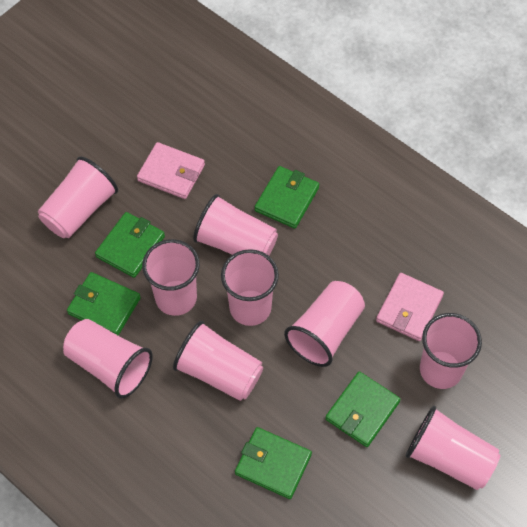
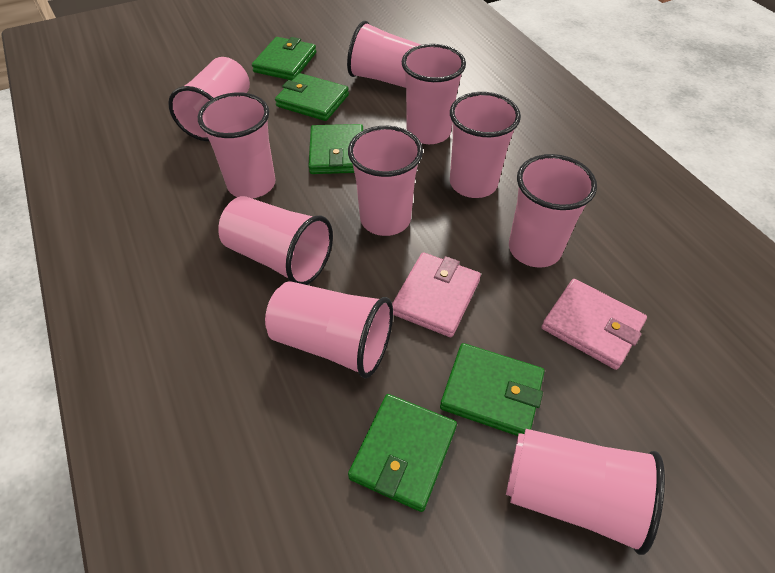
pink cup: 9 -> 10

